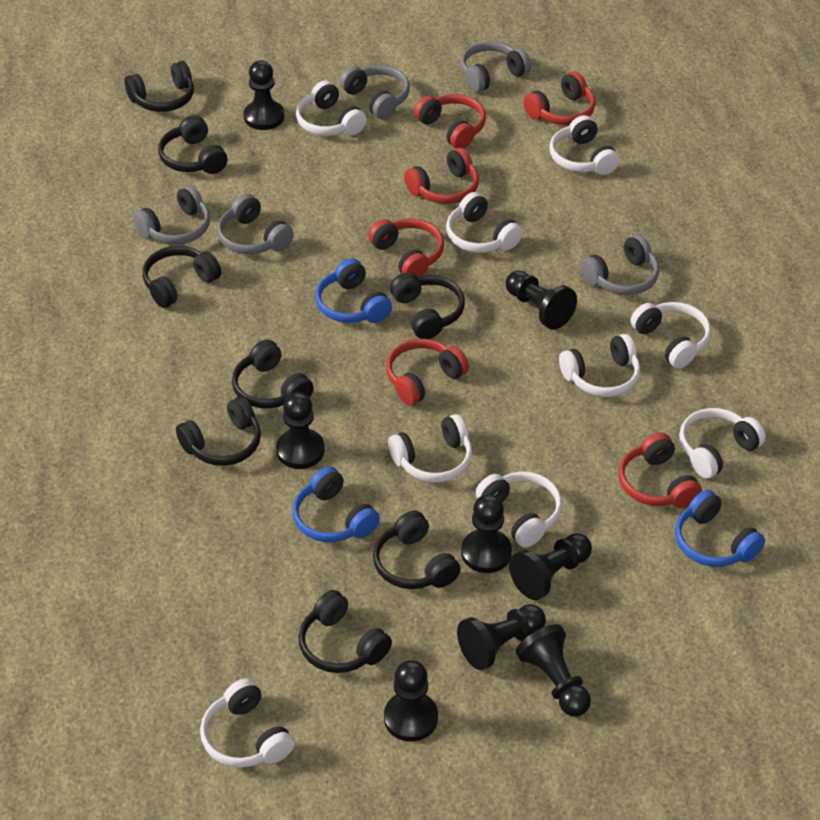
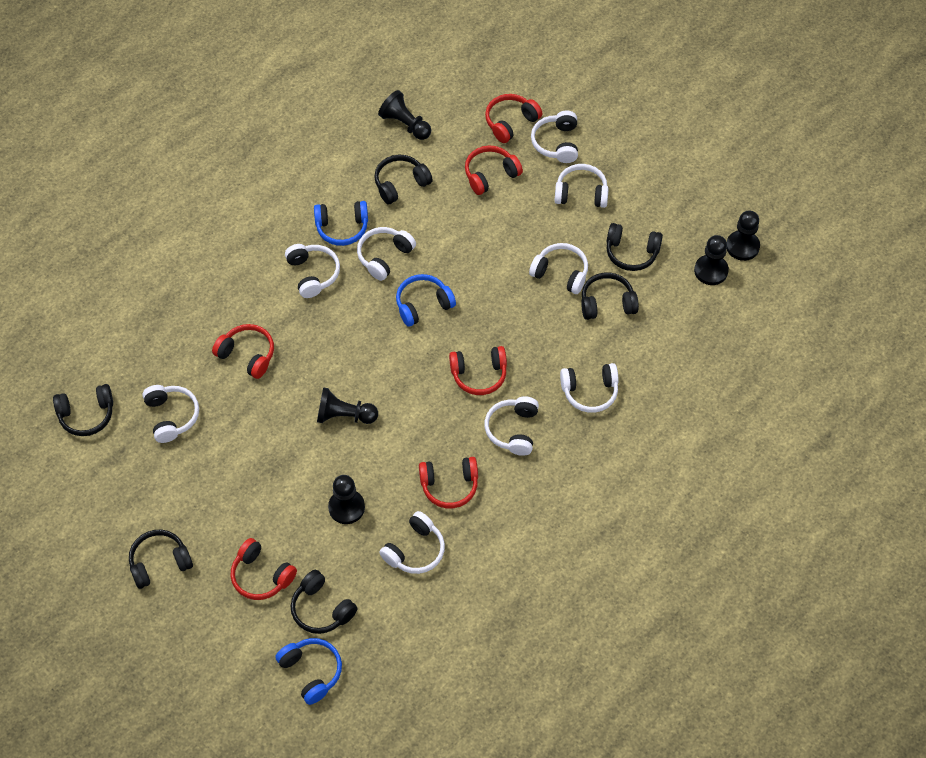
black headphones: 8 -> 6
black pawn: 8 -> 5
grey headphones: 5 -> 0

